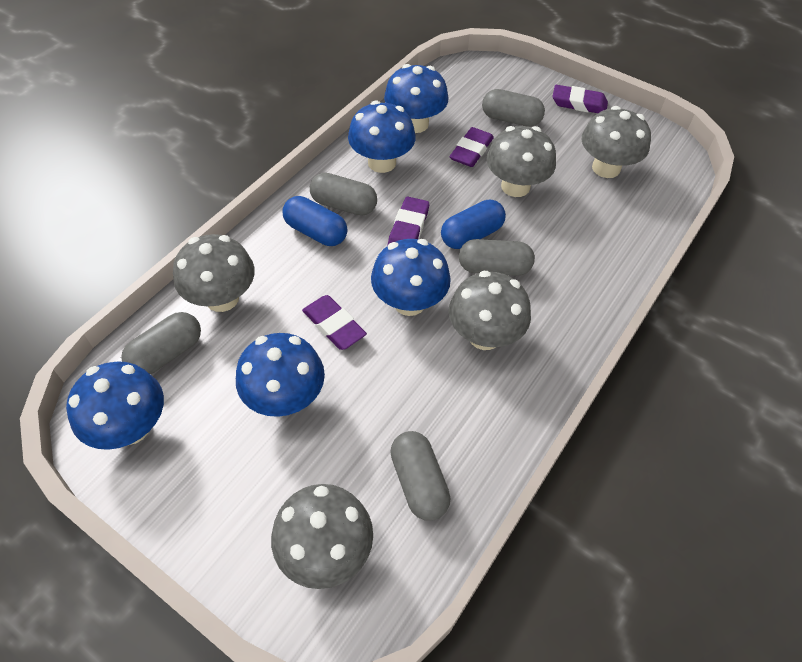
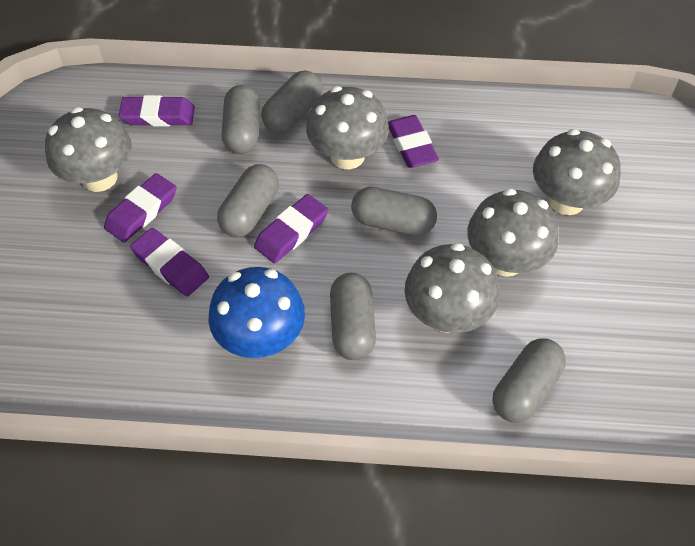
blue capsule: 2 -> 0
blue mushroom: 5 -> 1
grey capsule: 5 -> 6
purple eraser: 4 -> 5

